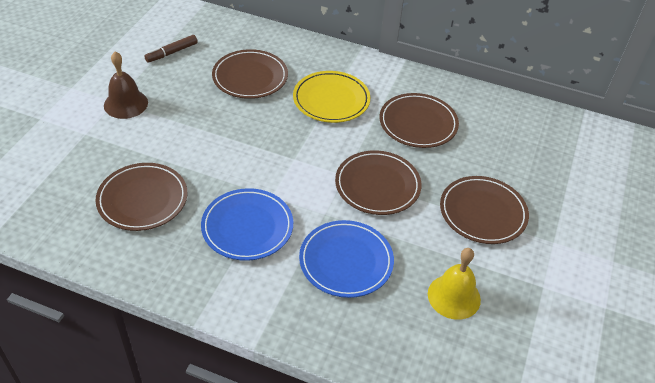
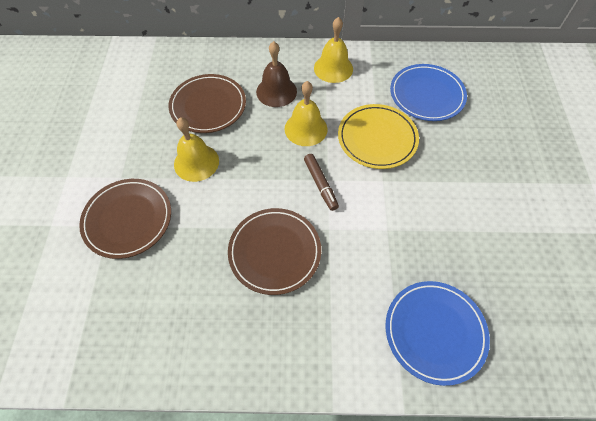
brown plate: 5 -> 3
yellow bell: 1 -> 3

